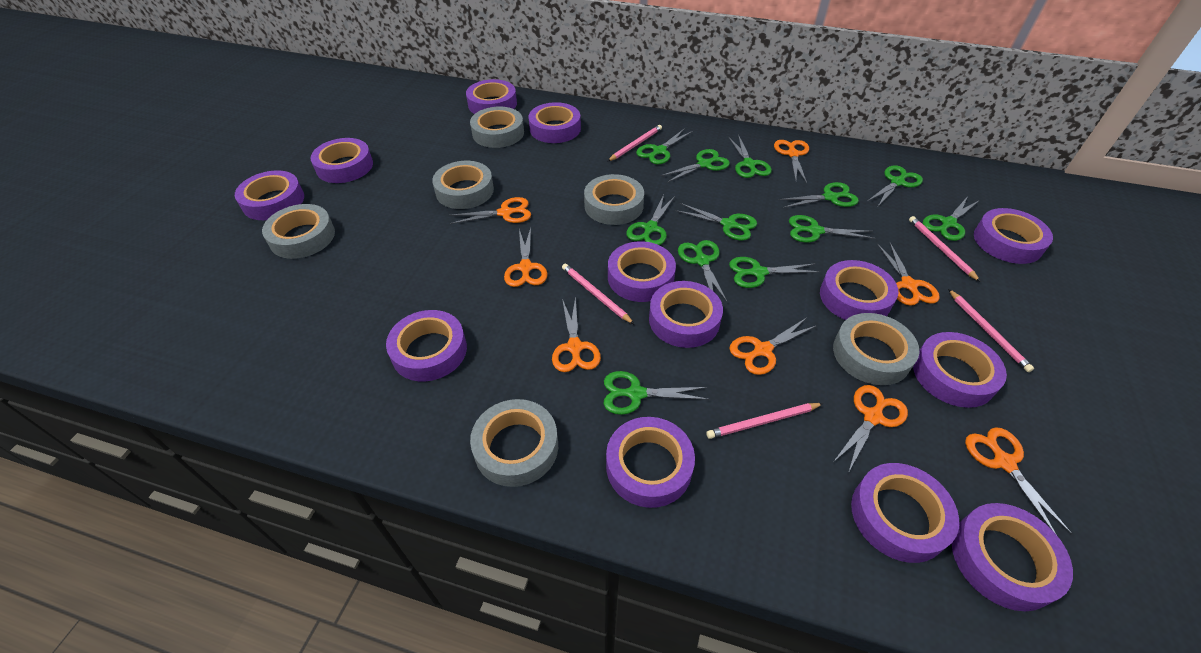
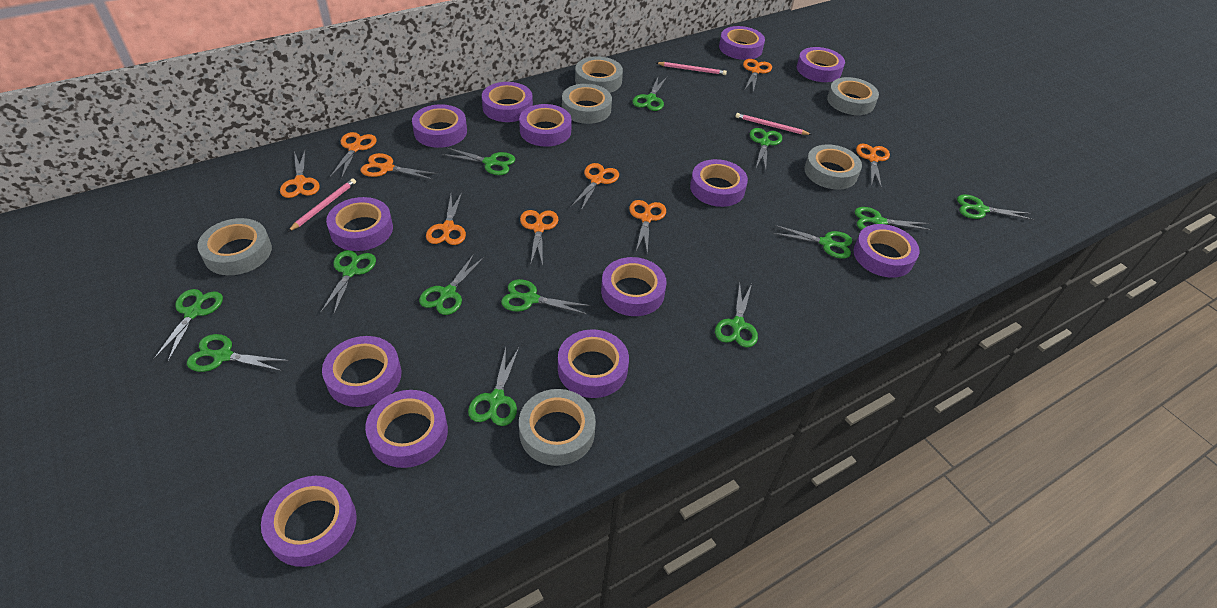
green scissors: 12 -> 13
orange scissors: 8 -> 9
pink pencil: 5 -> 3

